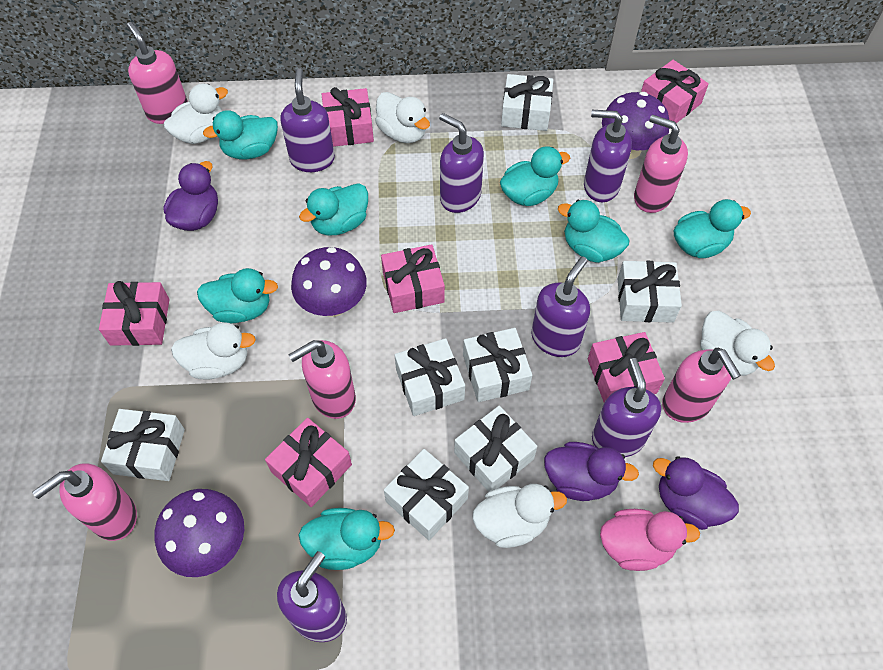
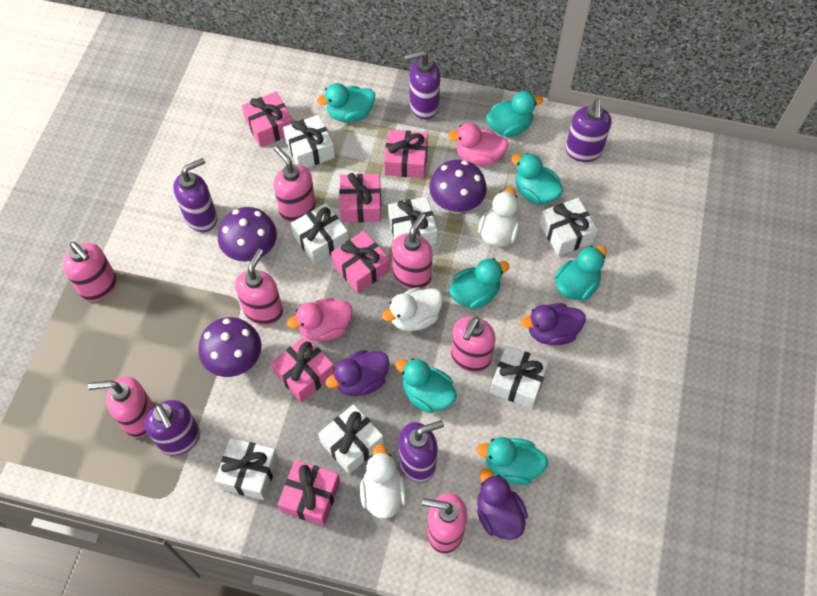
pink duck: 1 -> 2
pink soap dispenser: 5 -> 7
purple soap dispenser: 6 -> 5
white duck: 5 -> 3

